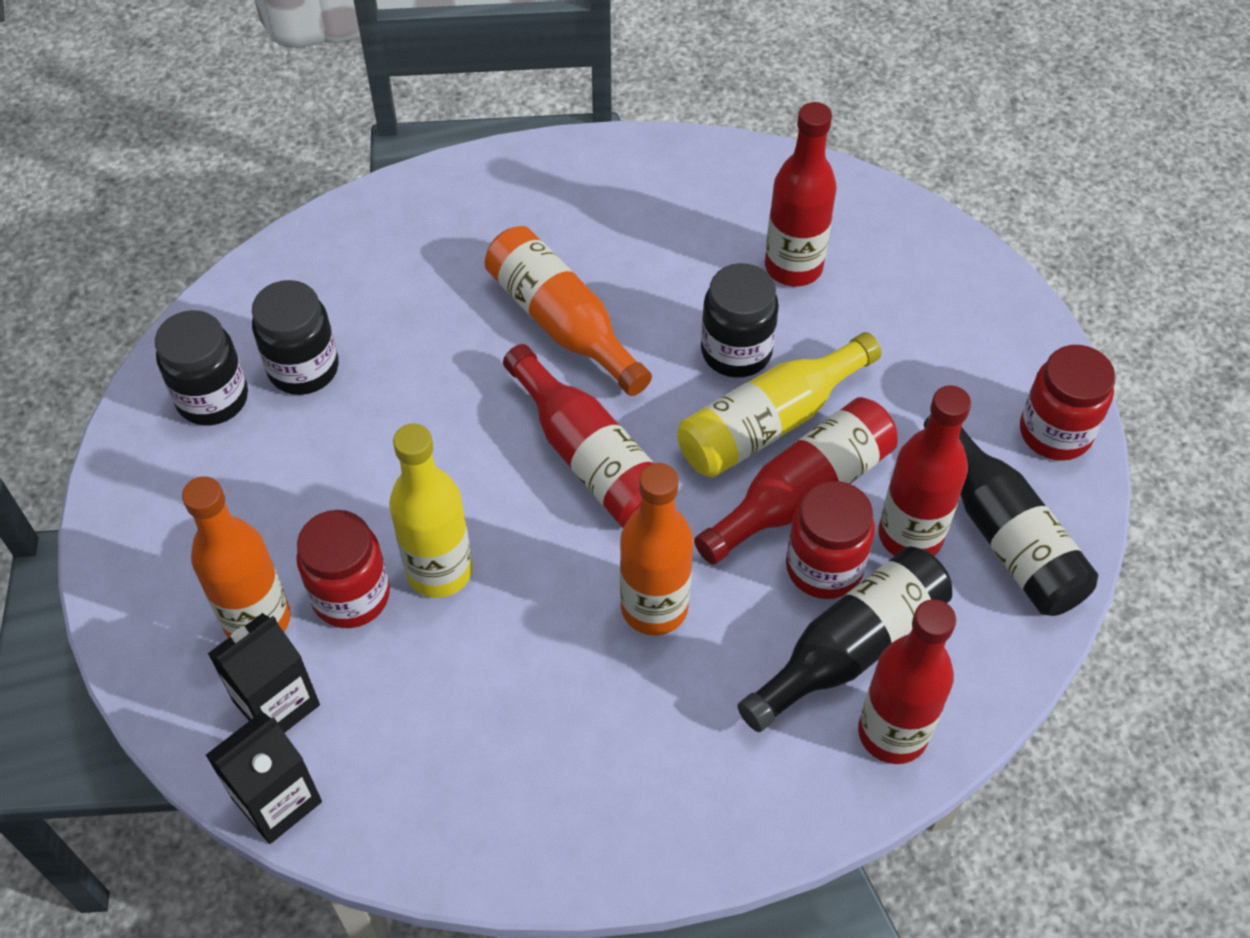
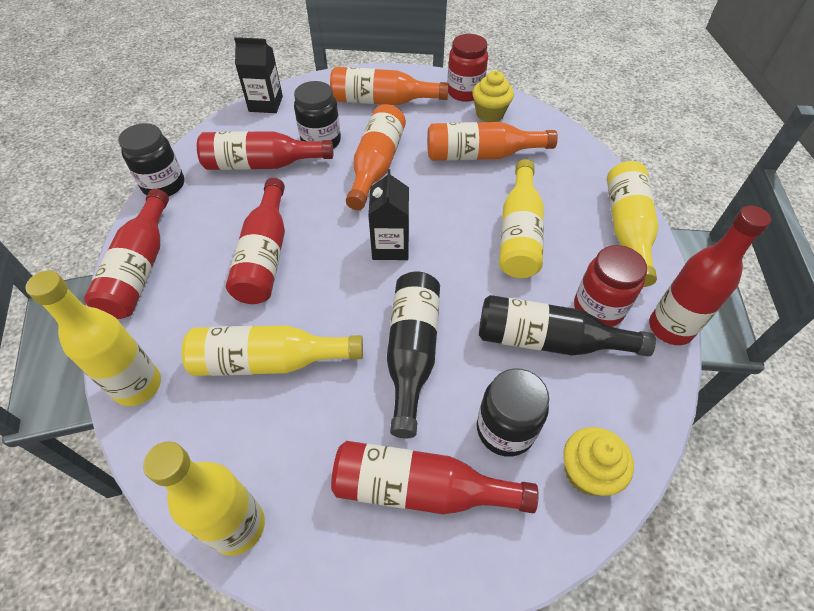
red jar: 3 -> 2
yellow bottle: 2 -> 5
yellow cupcake: 0 -> 2

